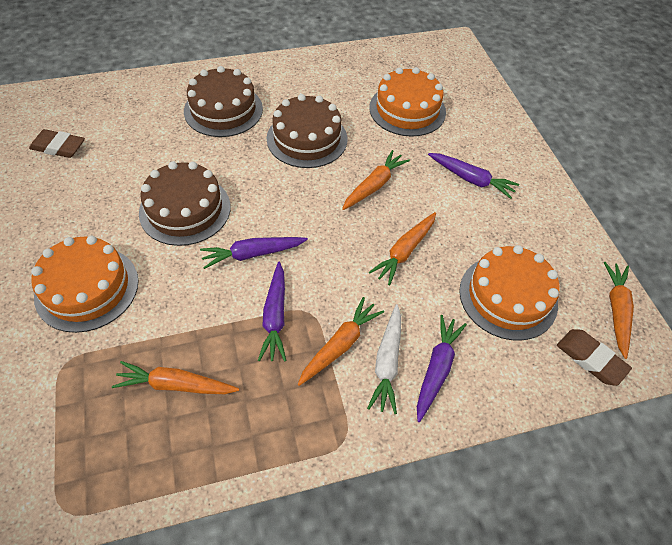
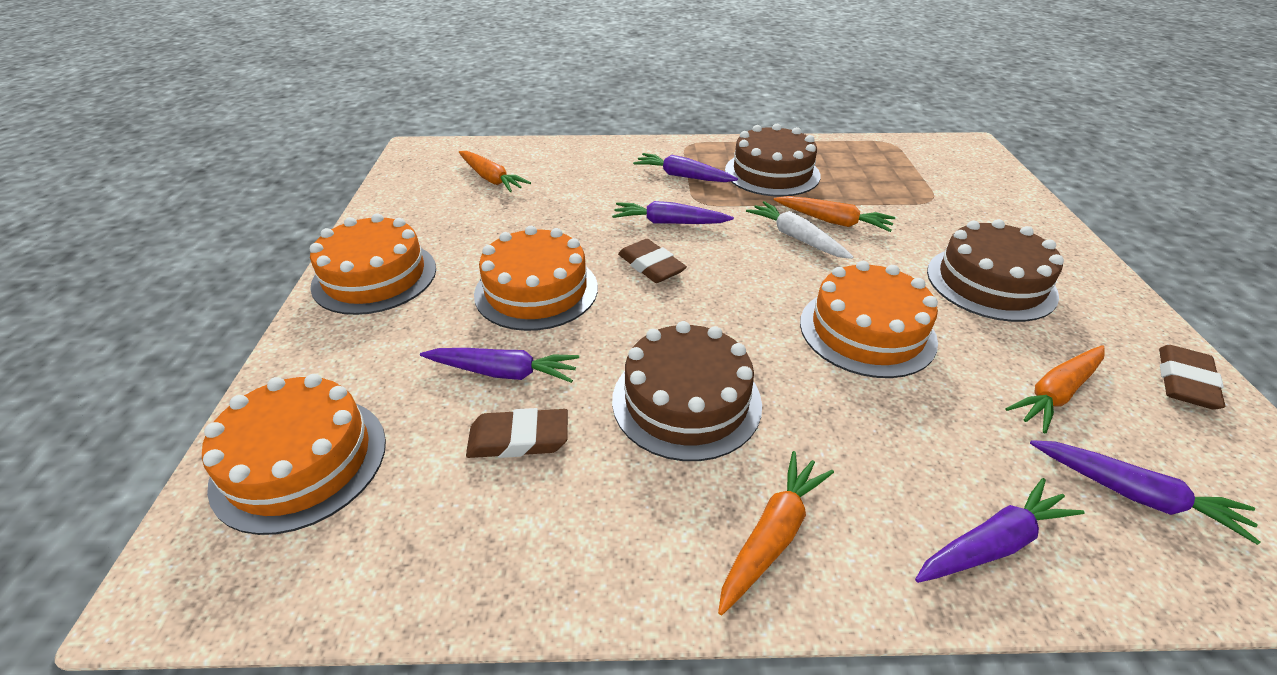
brown eraser: 2 -> 3
orange cake: 3 -> 4
orange carrot: 5 -> 4
purple carrot: 4 -> 5

